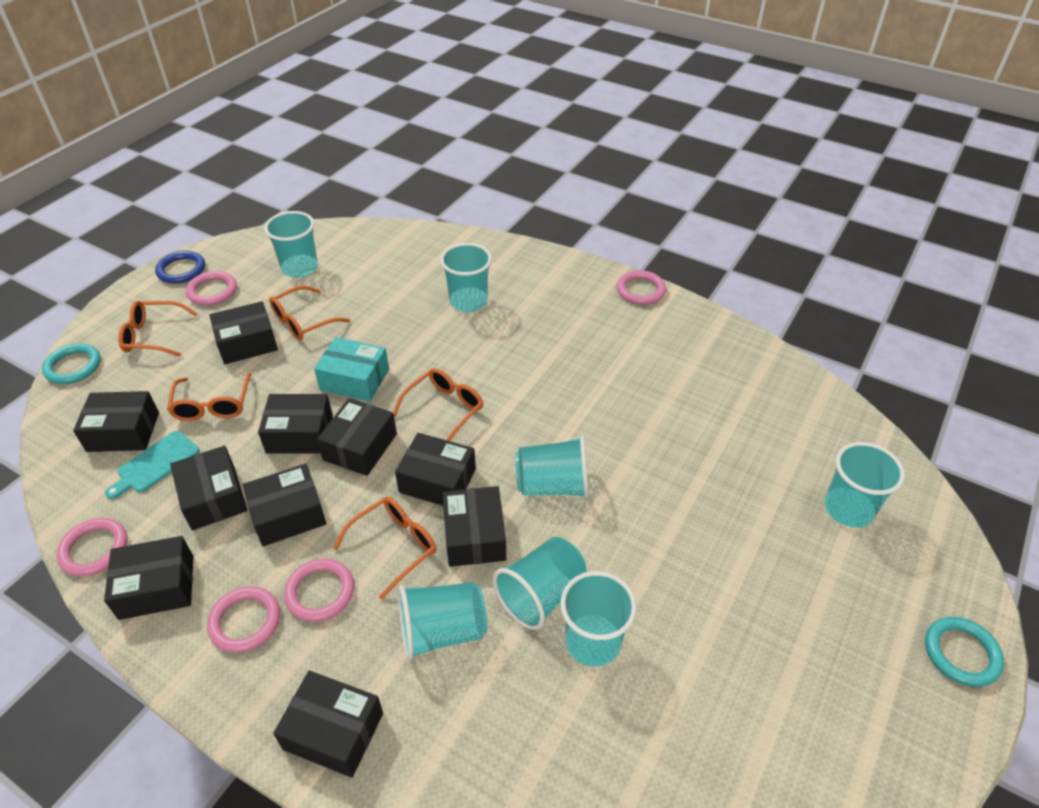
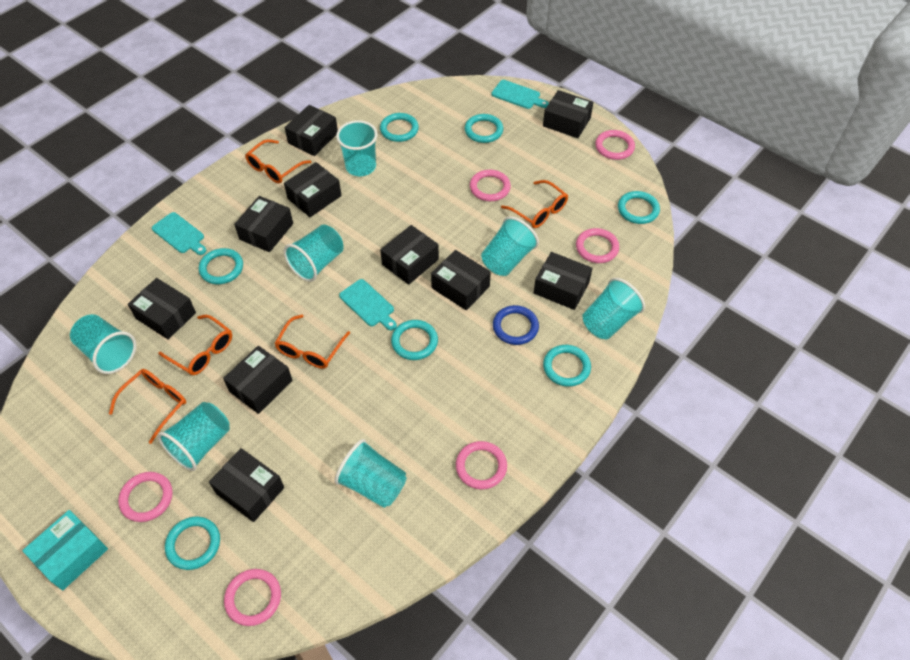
pink ring: 5 -> 6
turquoise cutting board: 1 -> 3
turquoise ring: 2 -> 7

